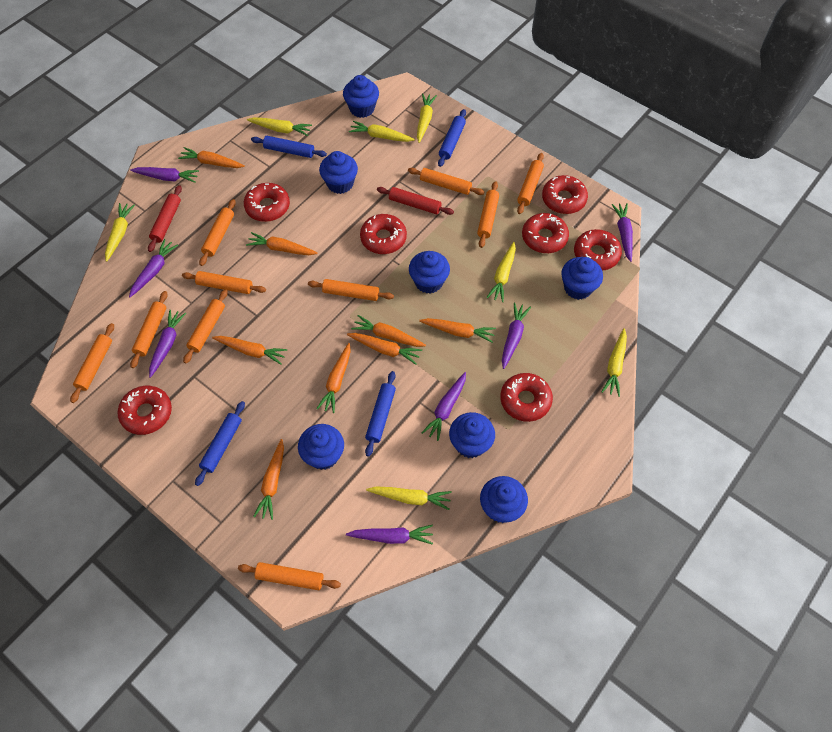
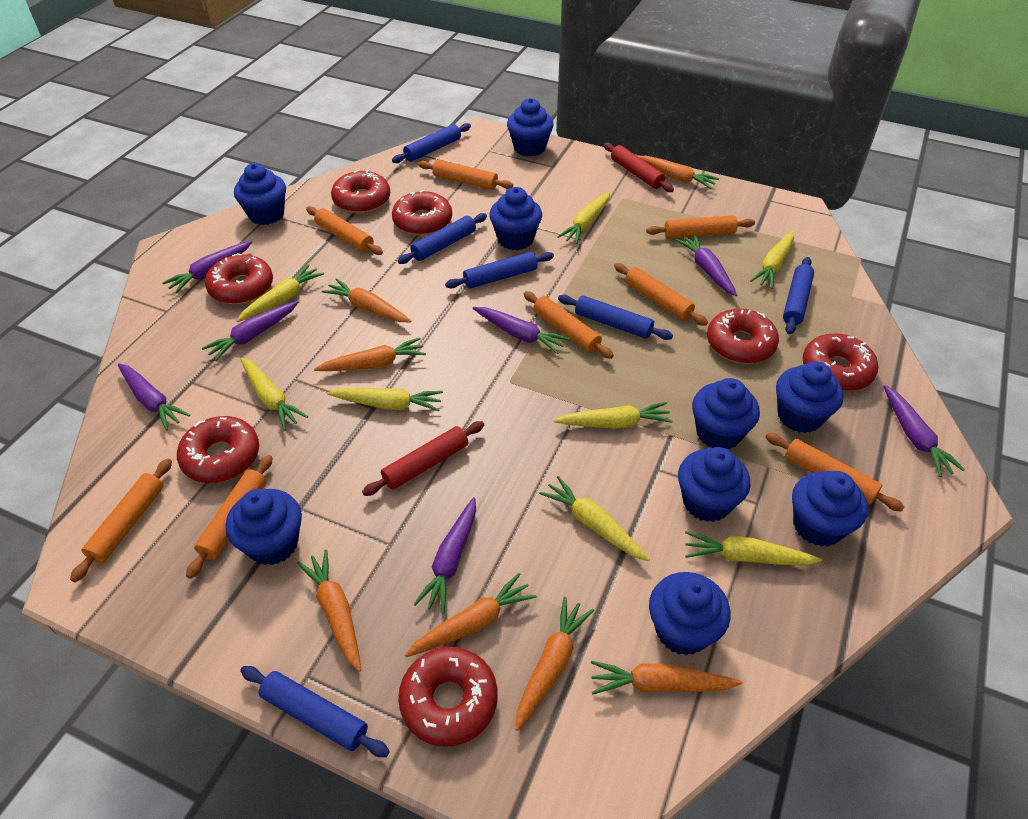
blue cupcake: 7 -> 9
blue rolling pin: 4 -> 6
orange carrot: 8 -> 7
orange rolling pin: 10 -> 8
yellow carrot: 7 -> 8

